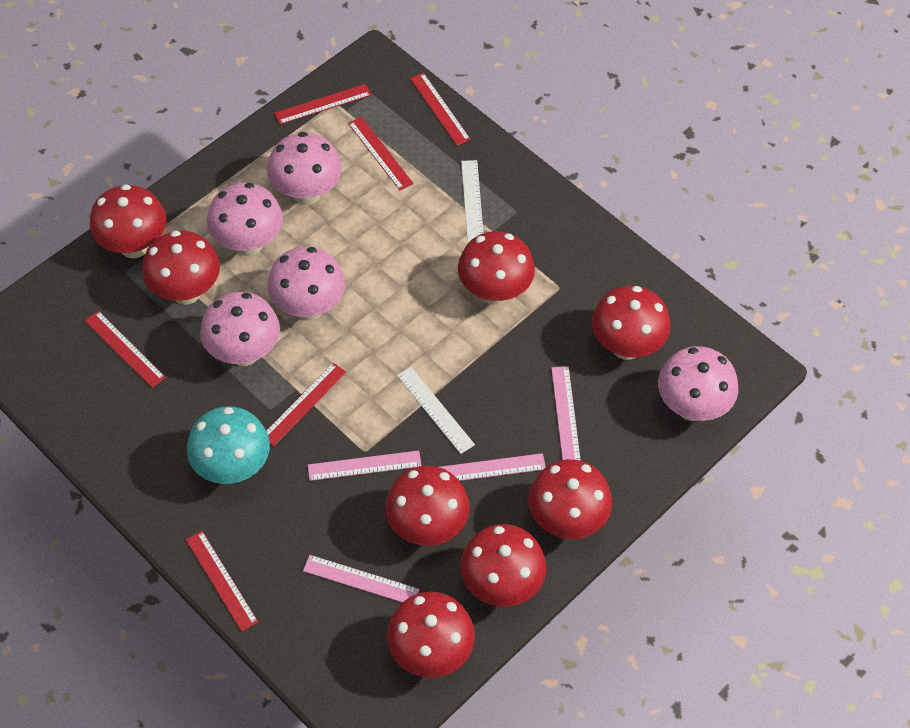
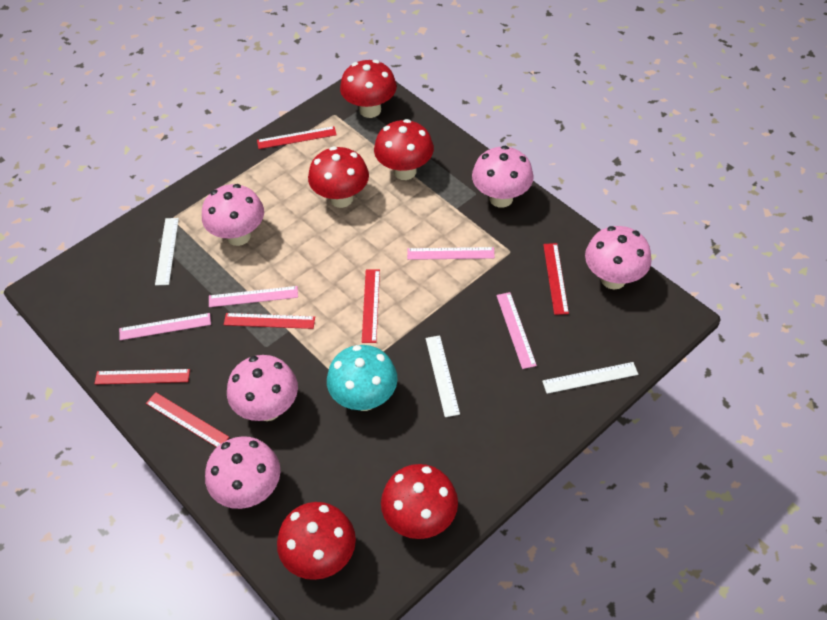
red mushroom: 8 -> 5
white ruler: 2 -> 3

